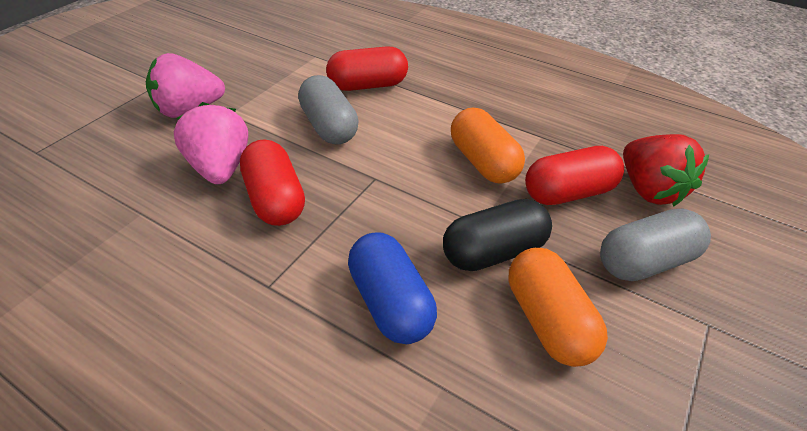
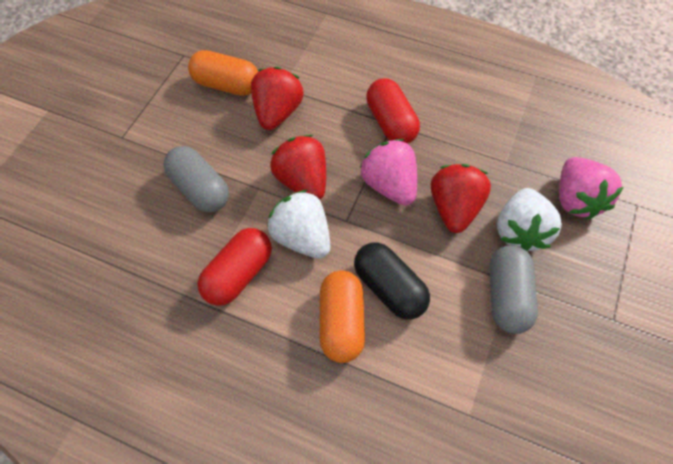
blue capsule: 1 -> 0
red capsule: 3 -> 2
red strawberry: 1 -> 3
white strawberry: 0 -> 2

